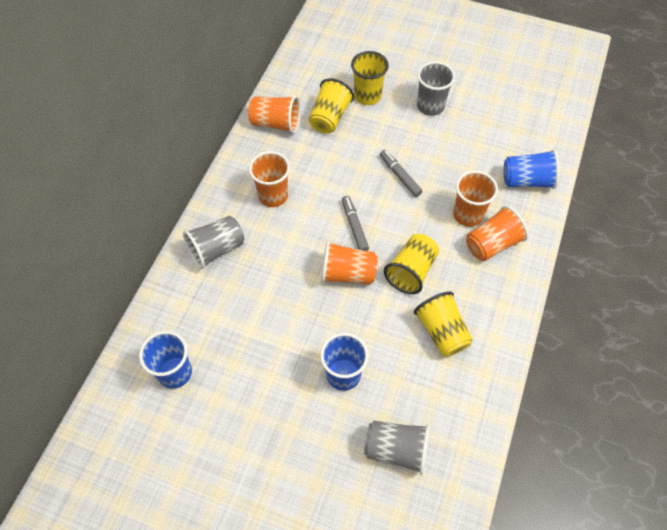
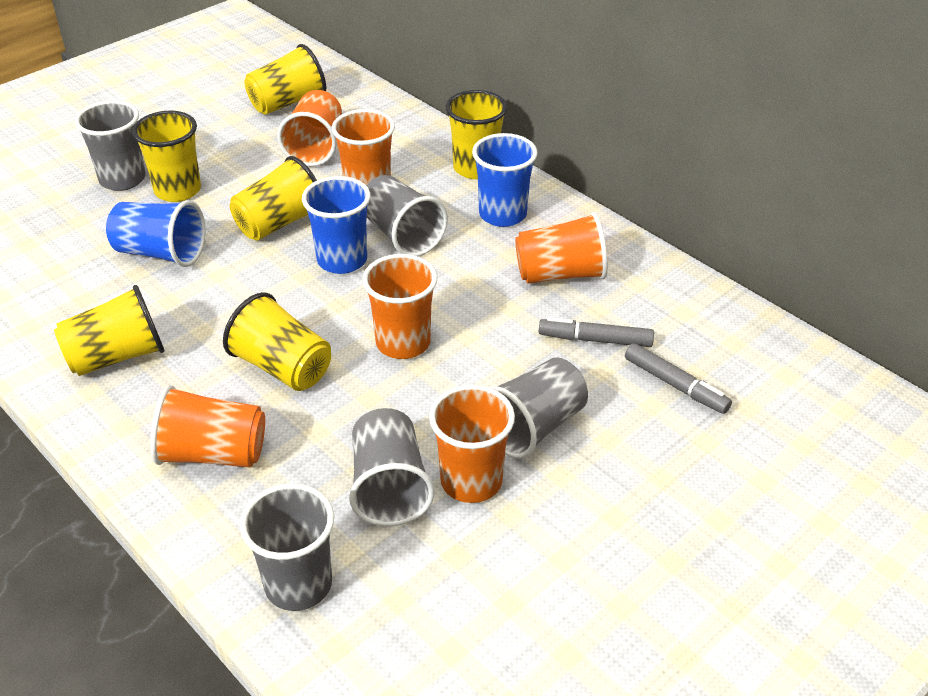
grey cup: 3 -> 5
orange cup: 5 -> 6
yellow cup: 4 -> 6

